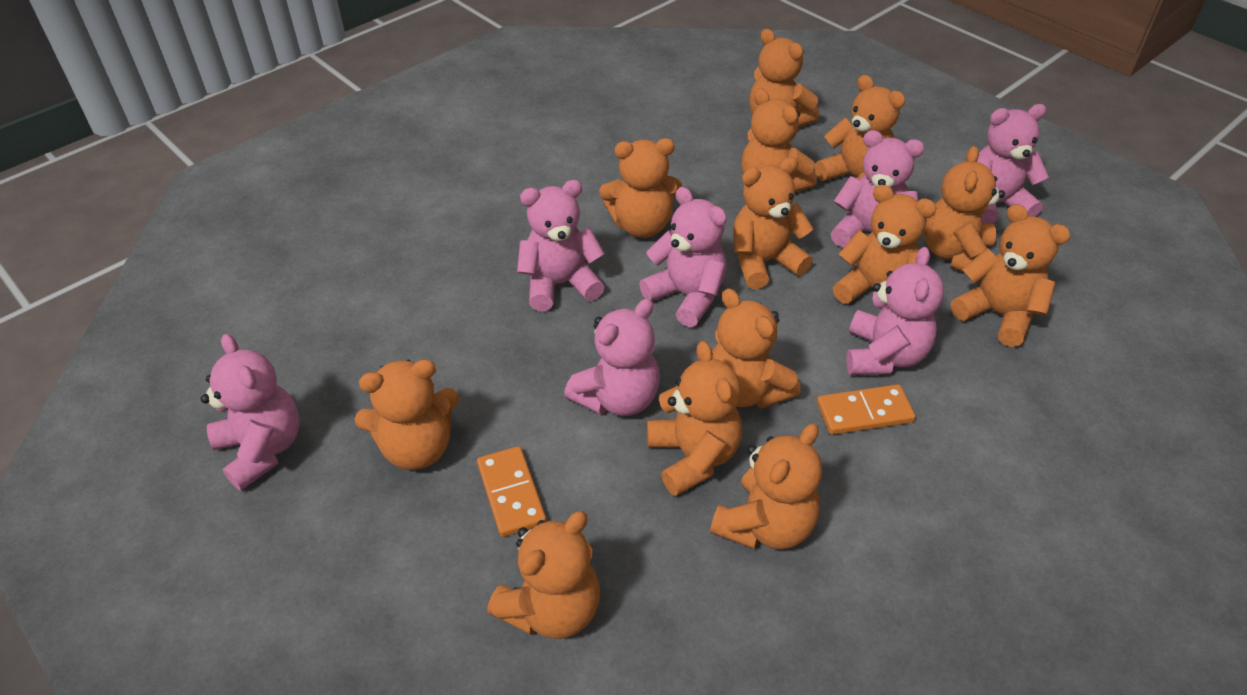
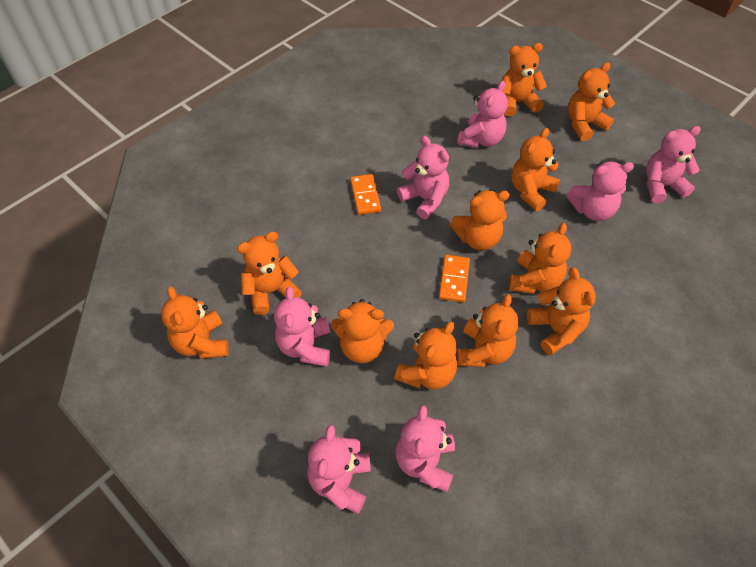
orange teddy bear: 13 -> 11

